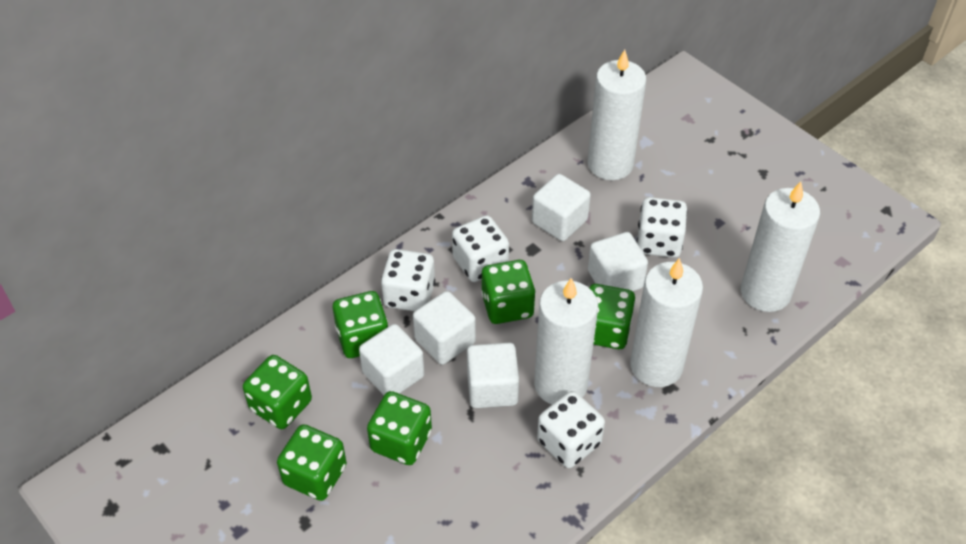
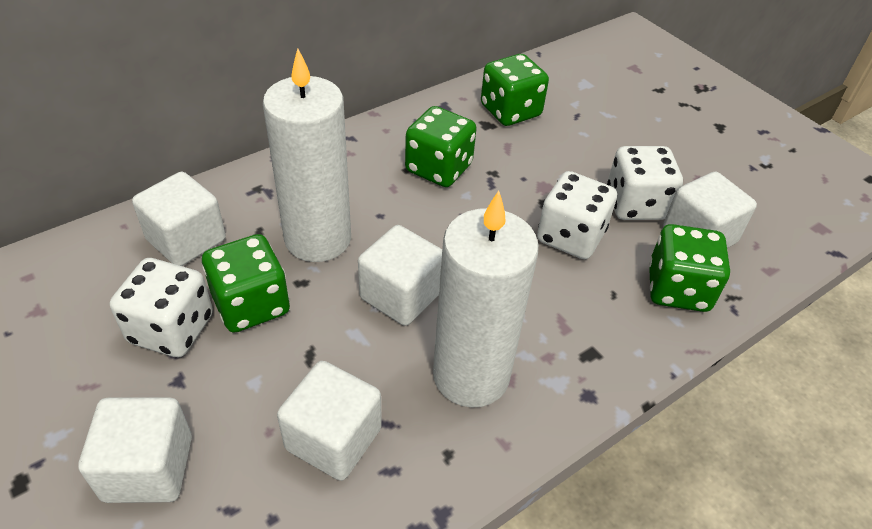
green dice: 6 -> 4
white candle: 4 -> 2
white dice: 4 -> 3

